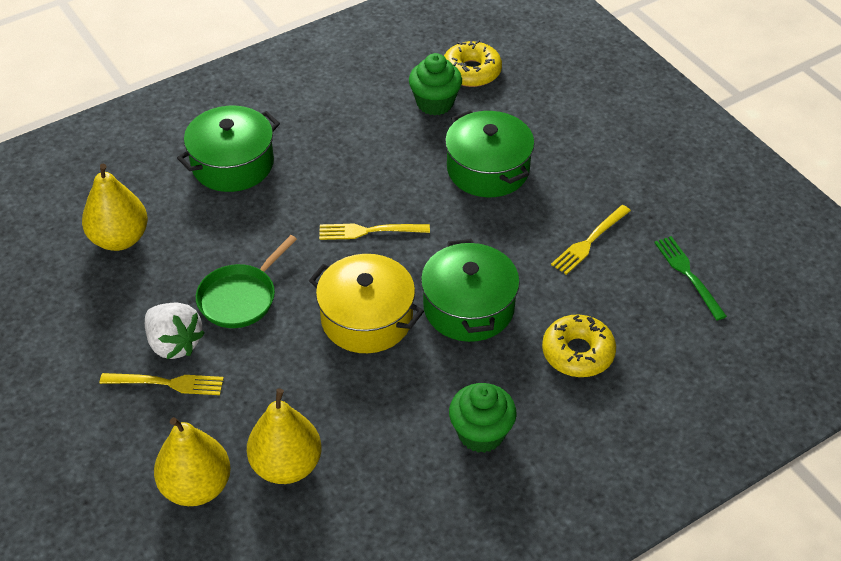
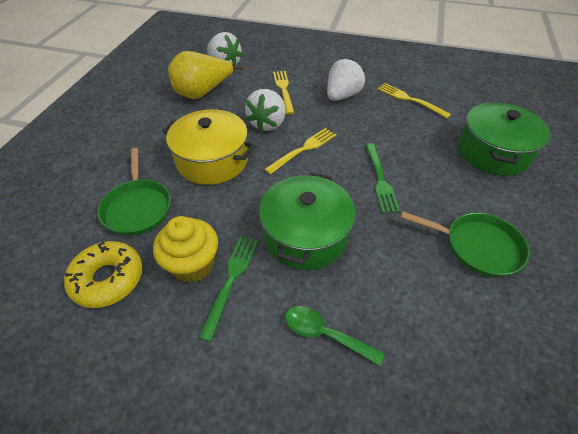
green cupcake: 2 -> 0
green fork: 1 -> 2
green pan: 1 -> 2
green pot: 3 -> 2
green spoon: 0 -> 1
white strawberry: 1 -> 3
yellow cupcake: 0 -> 1
yellow donut: 2 -> 1
yellow pear: 3 -> 1

